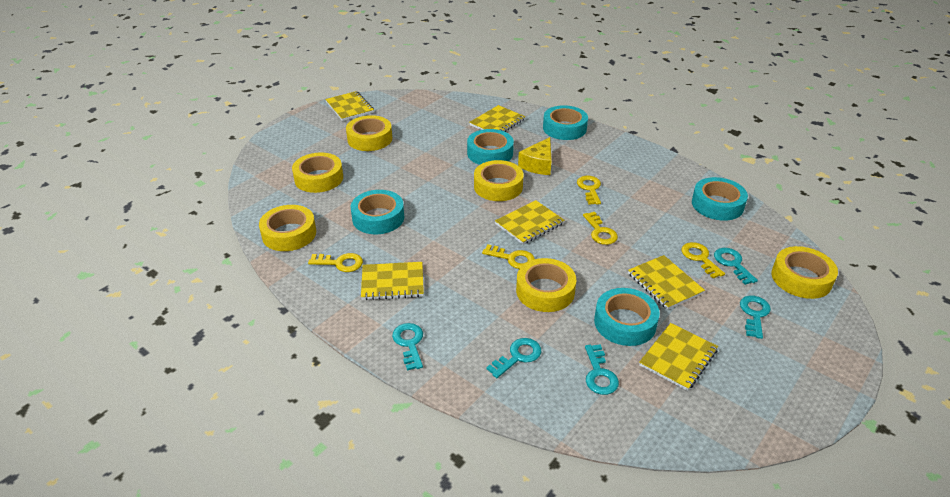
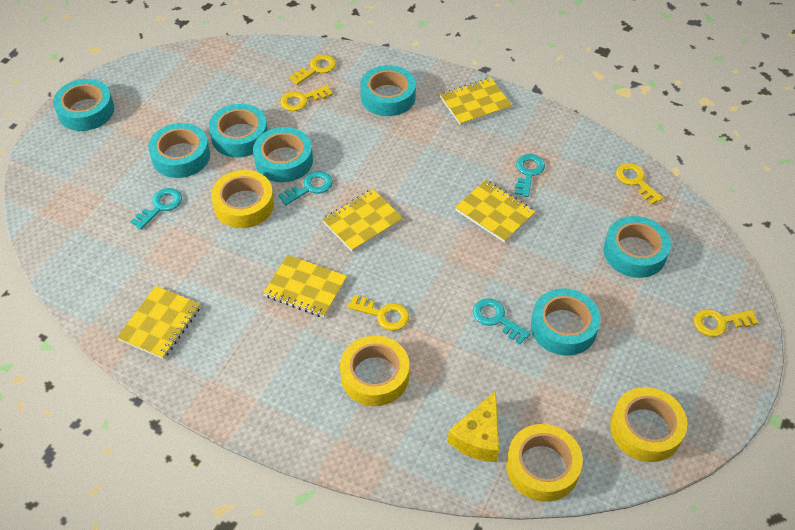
turquoise key: 5 -> 4
turquoise tape: 5 -> 7
yellow notebook: 6 -> 5
yellow tape: 6 -> 4

